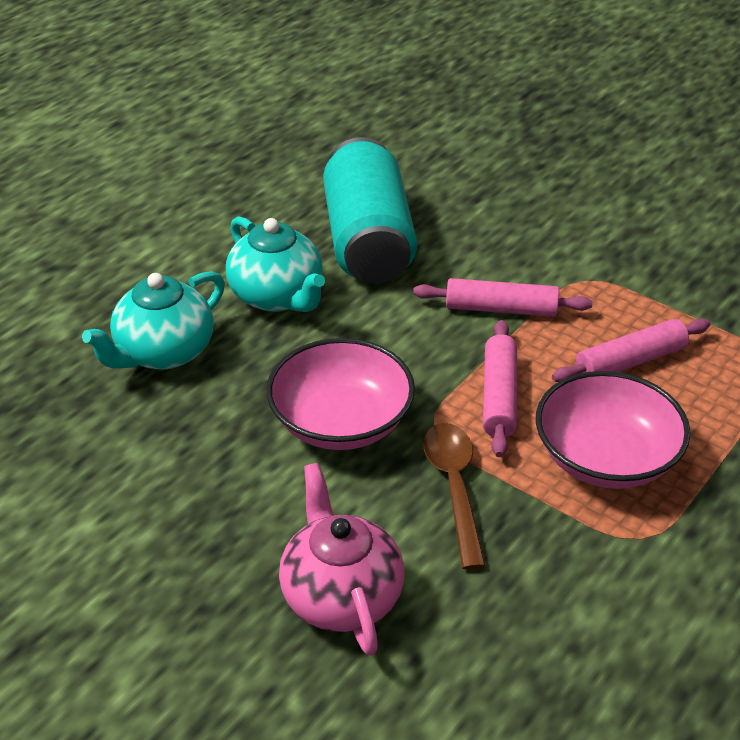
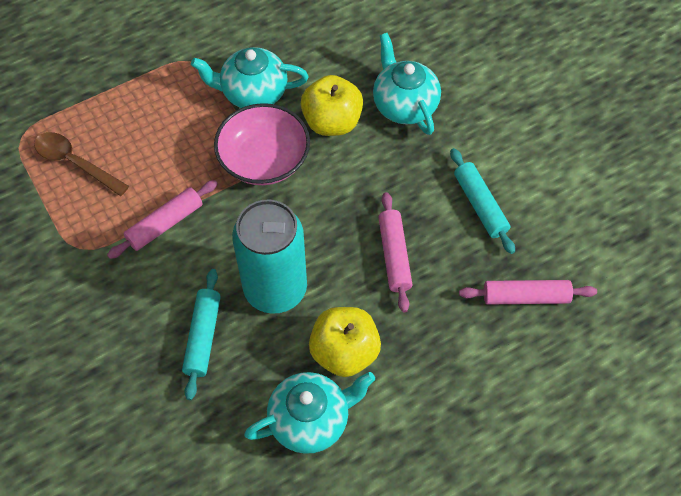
pink bowl: 2 -> 1
pink teapot: 1 -> 0
turquoise rolling pin: 0 -> 2
turquoise teapot: 2 -> 3
yellow apple: 0 -> 2

